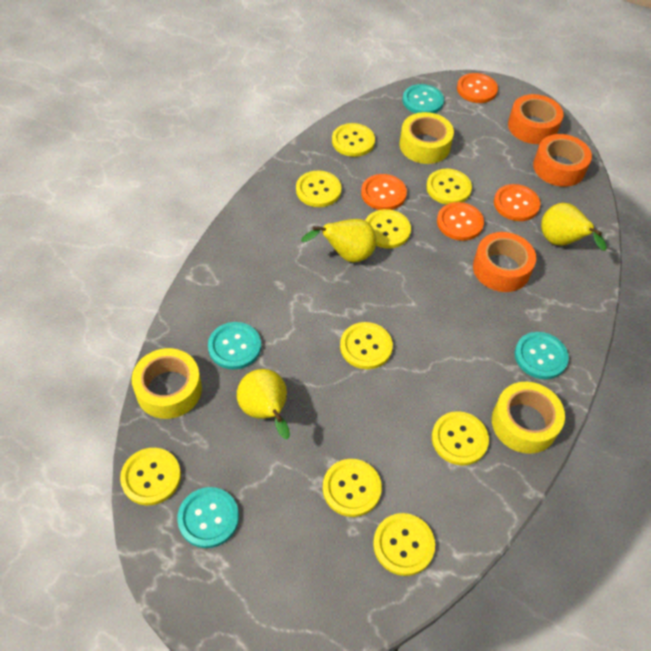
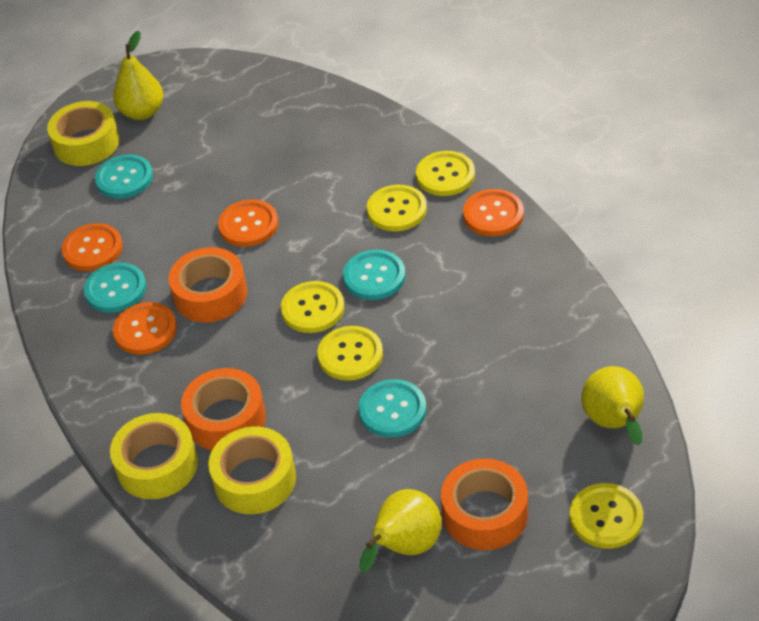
yellow button: 9 -> 5

